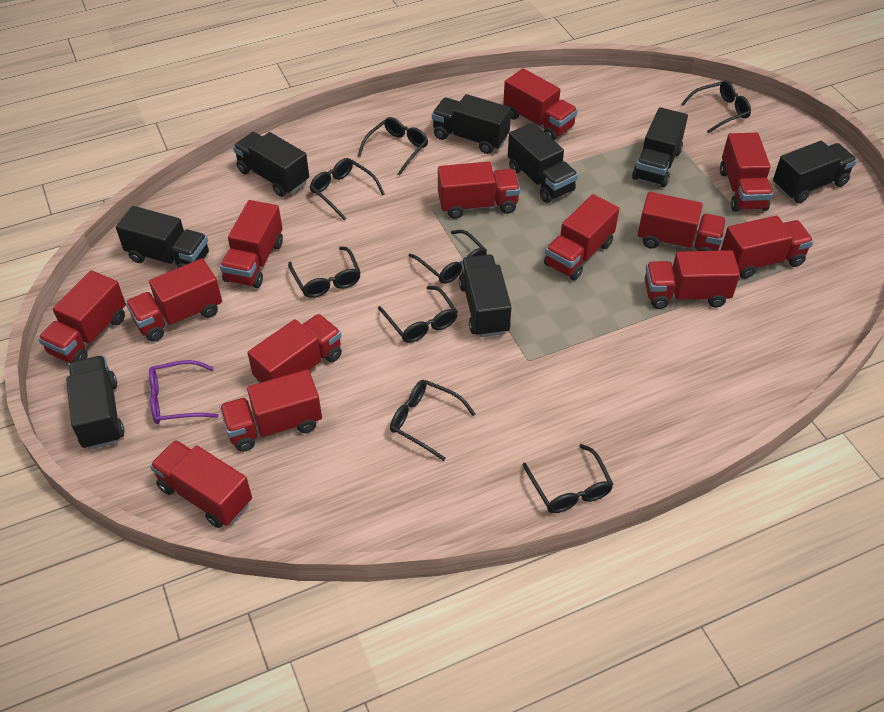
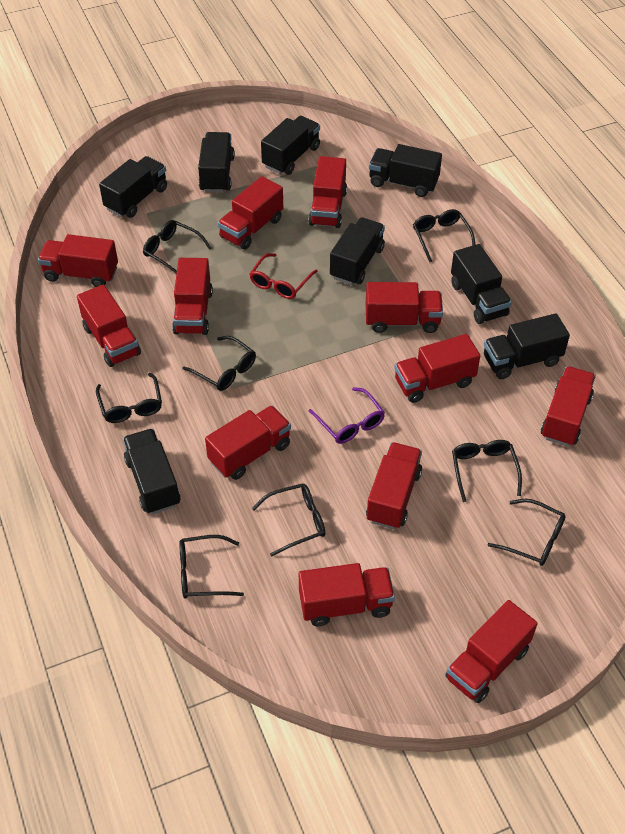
red glasses: 0 -> 1
red truck: 13 -> 12

